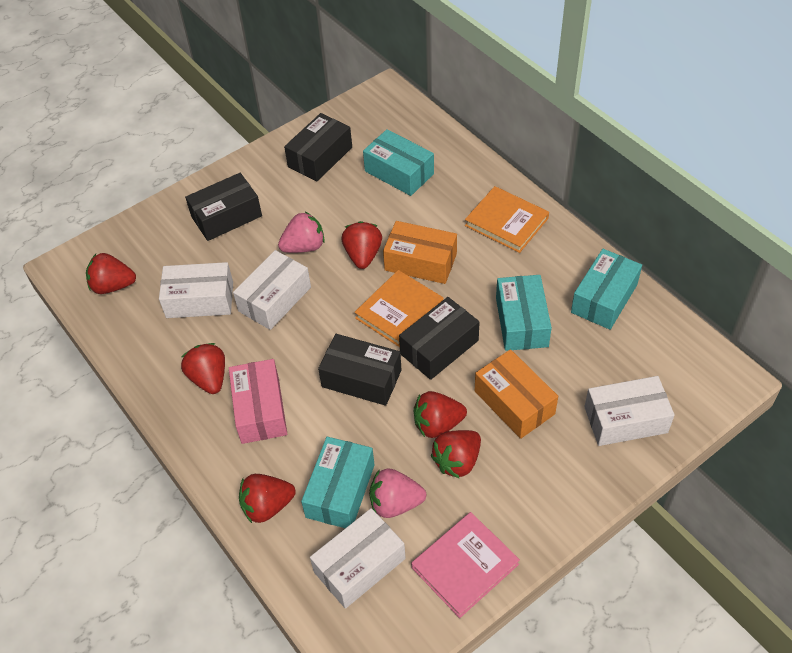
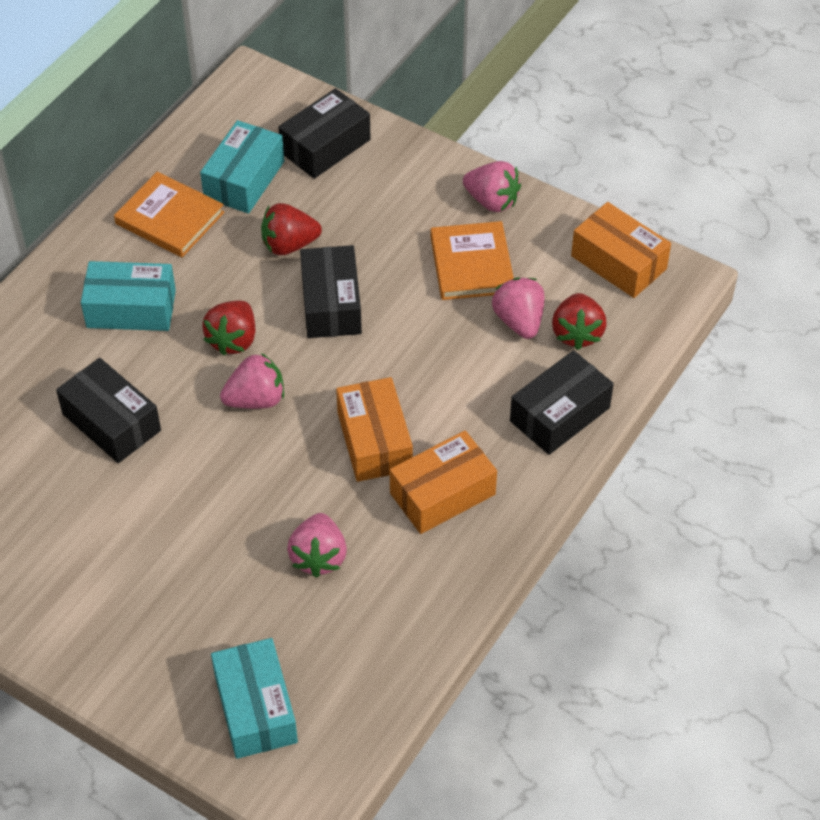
orange box: 2 -> 3
pink book: 1 -> 0
pink box: 1 -> 0
pink strawberry: 2 -> 4
red strawberry: 6 -> 3
turquoise box: 4 -> 3
white box: 4 -> 0

